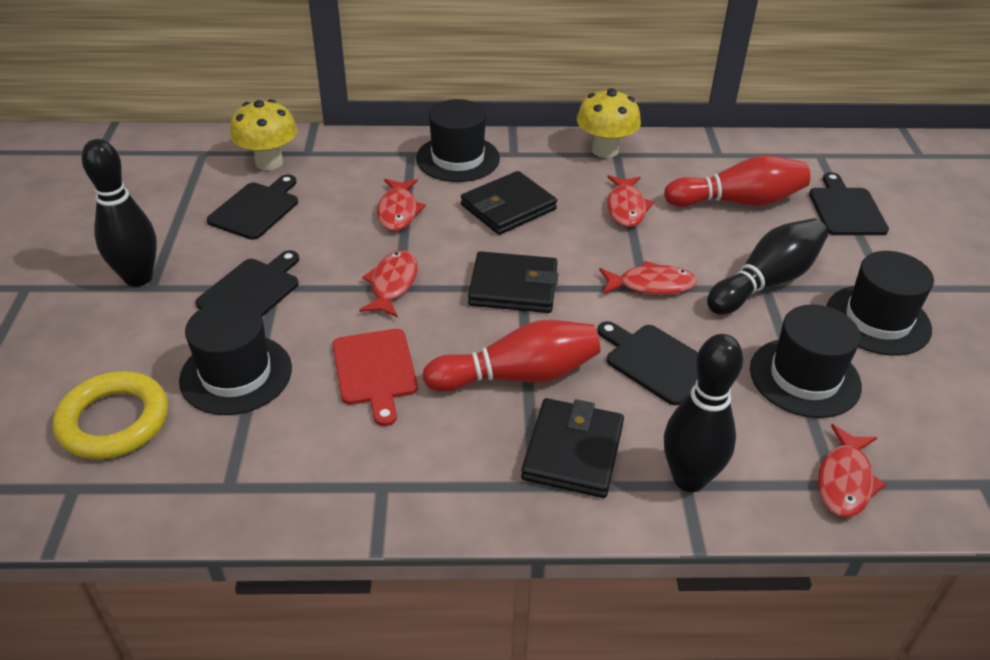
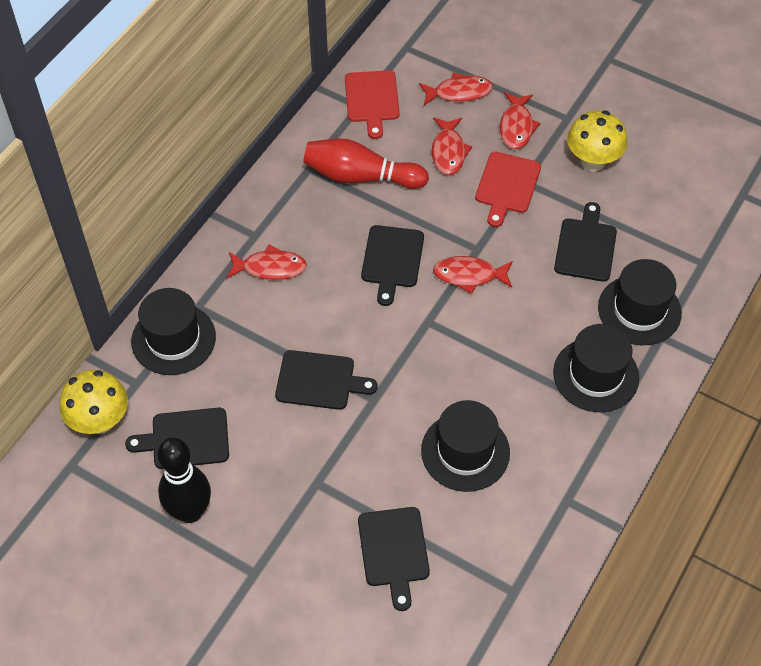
black bowling pin: 3 -> 1
black cutting board: 4 -> 5
black wallet: 3 -> 0
red bowling pin: 2 -> 1
red cutting board: 1 -> 2
yellow ring: 1 -> 0

